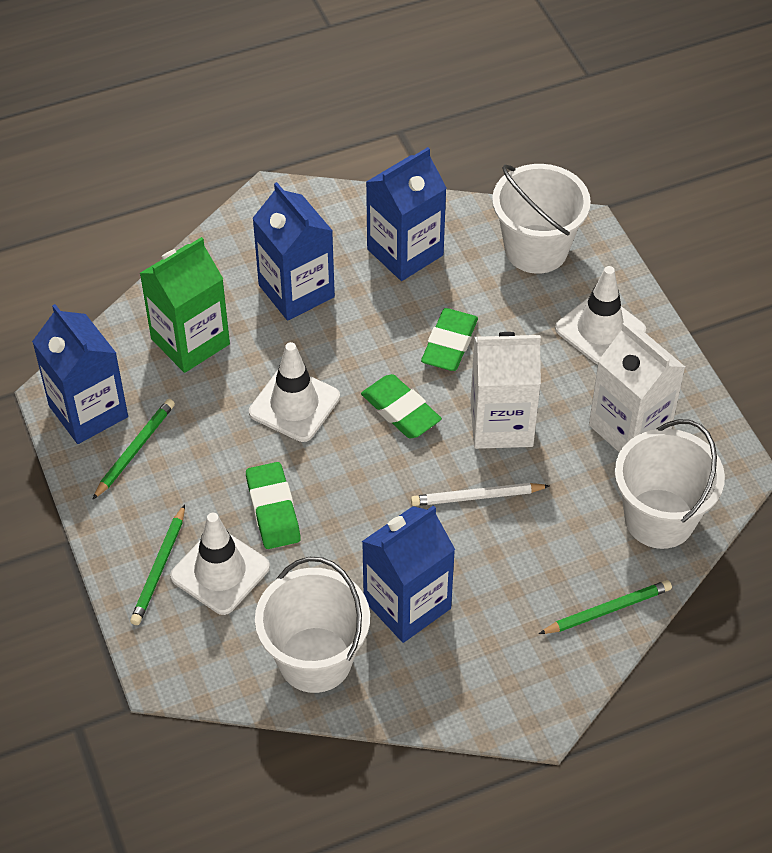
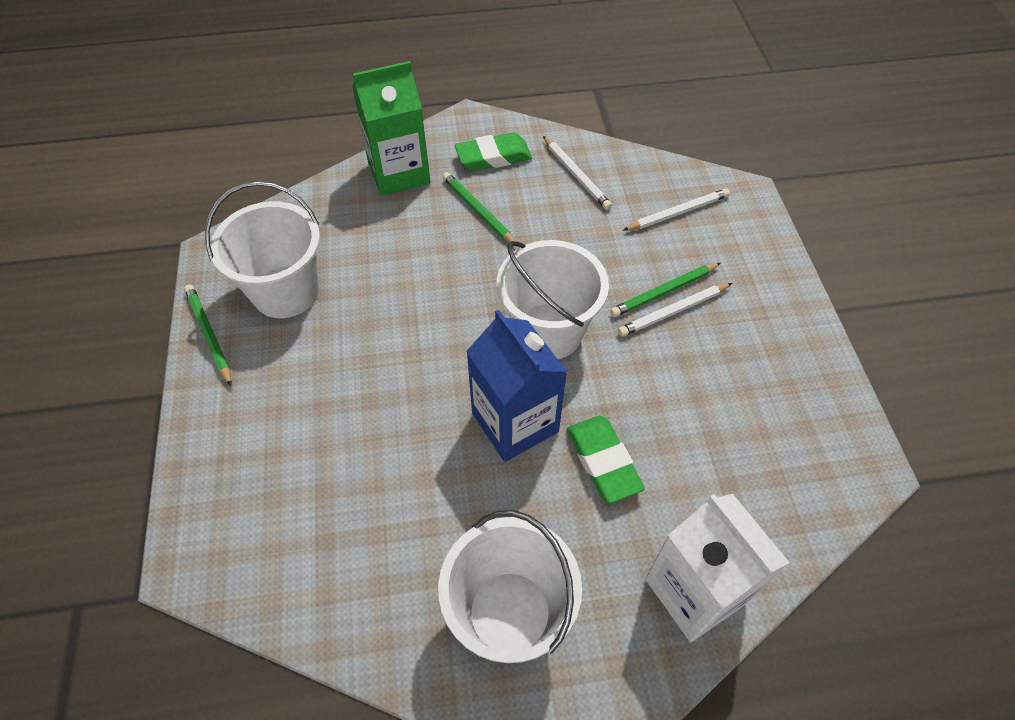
blue carton: 4 -> 1
green eraser: 3 -> 2
white carton: 2 -> 1
white pencil: 1 -> 3
white traffic cone: 3 -> 0

